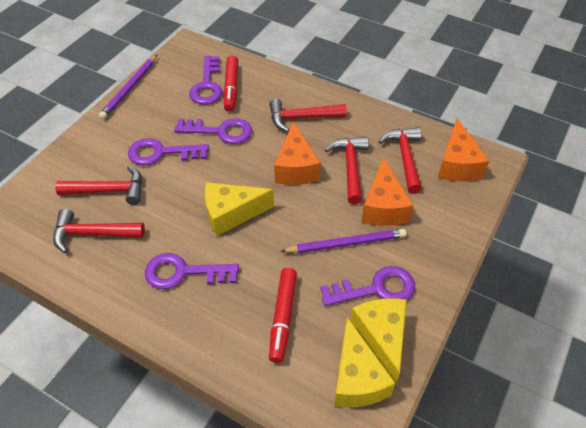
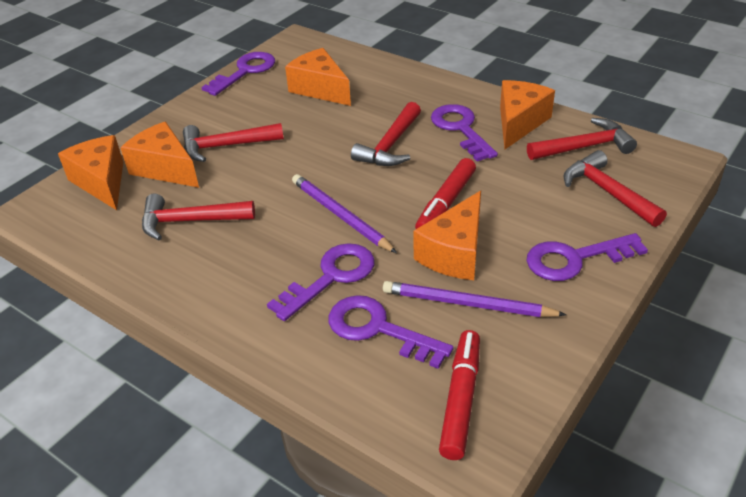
orange cheese: 3 -> 5
yellow cheese: 3 -> 0

